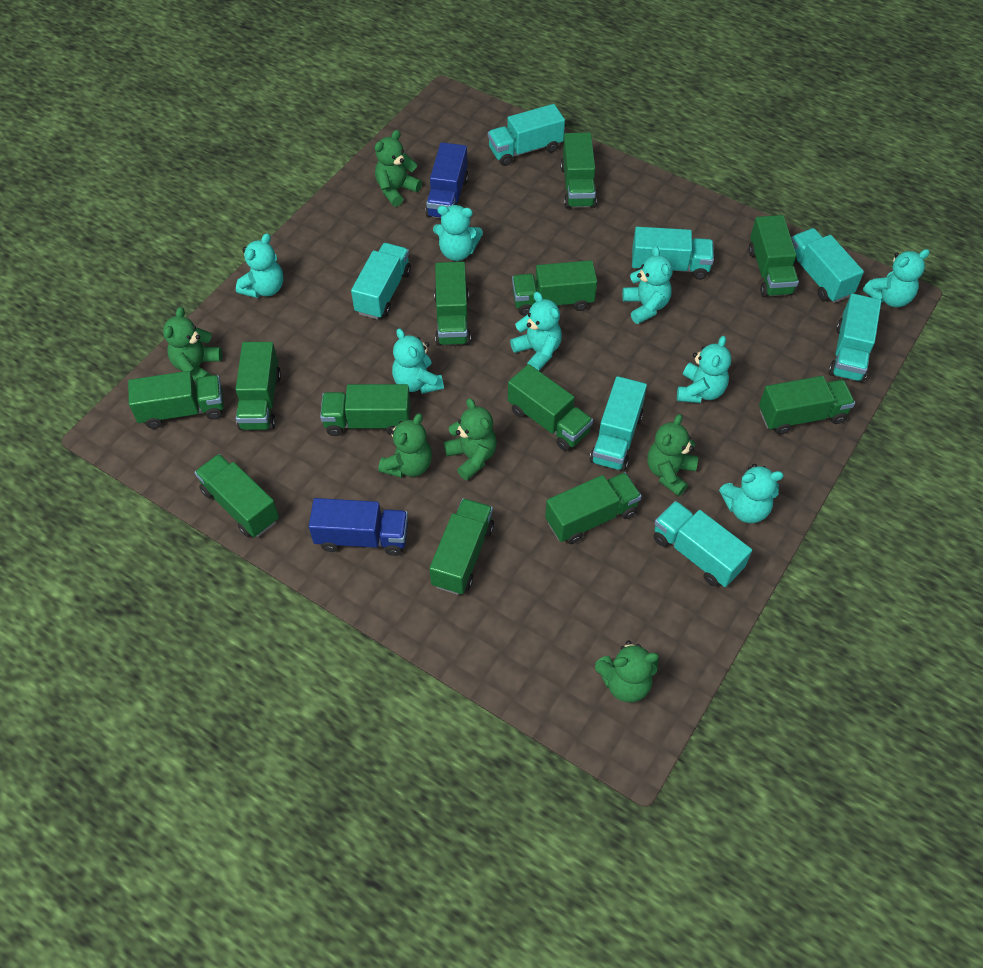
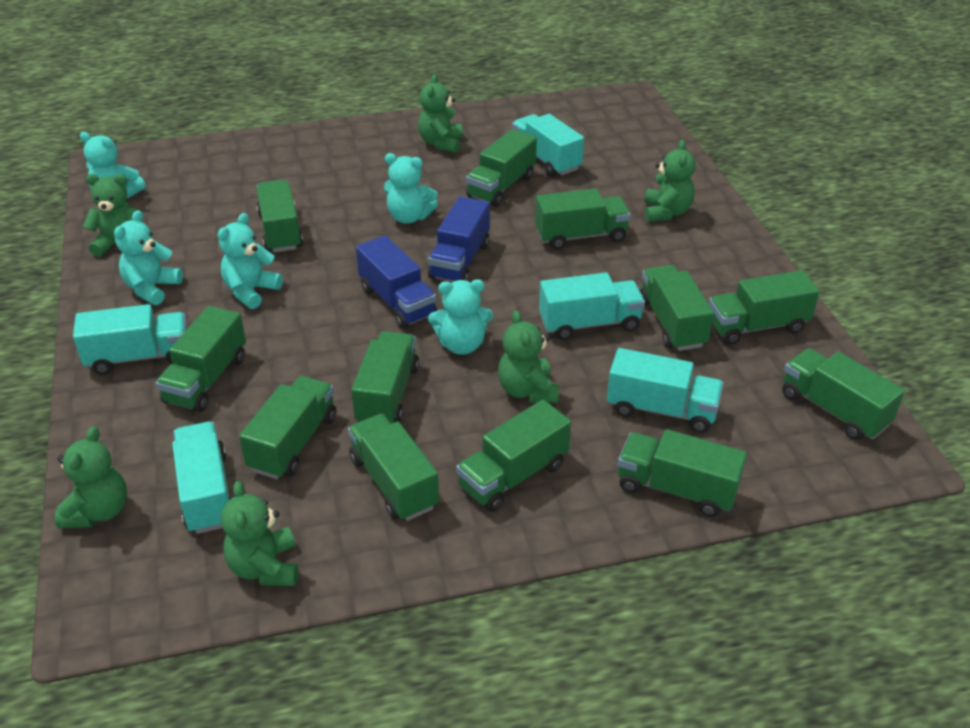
turquoise teddy bear: 8 -> 5
turquoise truck: 7 -> 5

